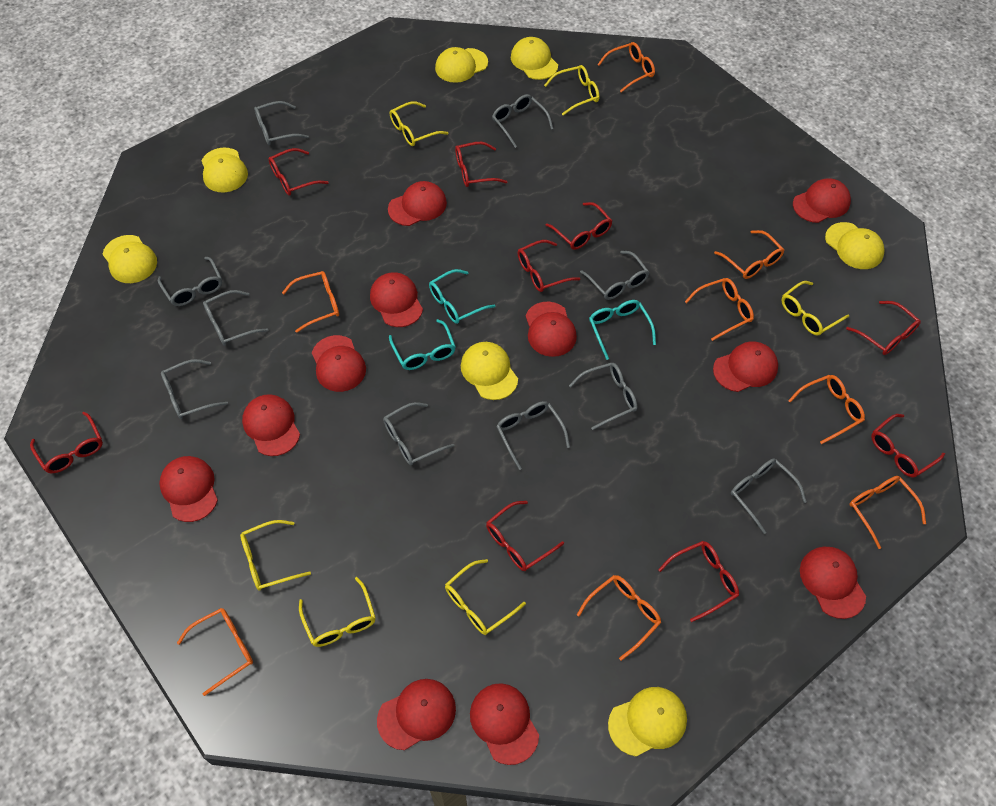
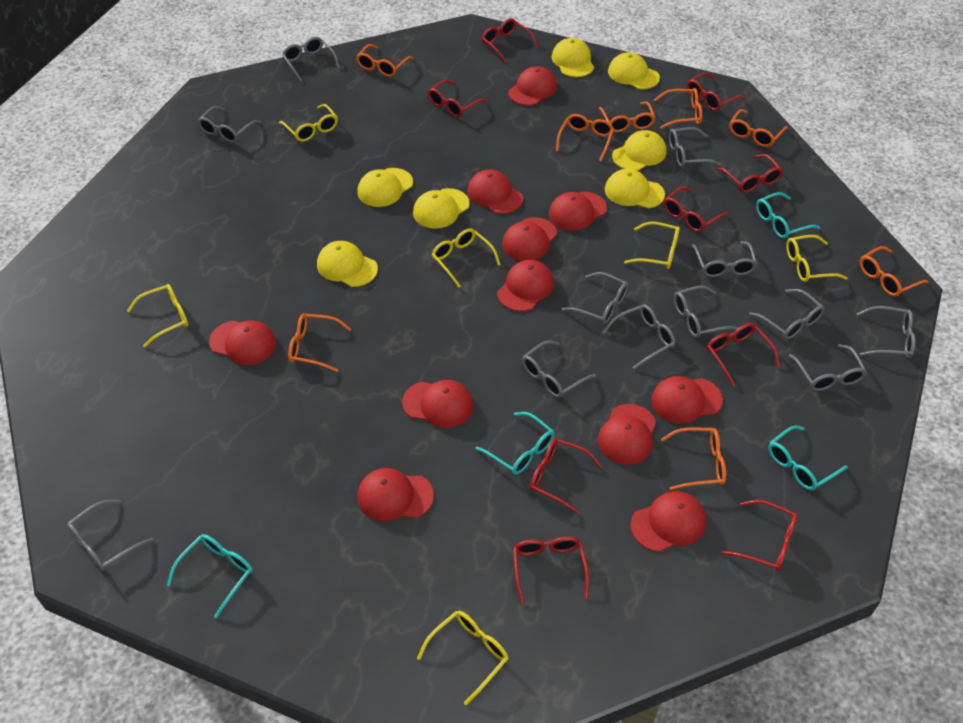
grey glasses: 10 -> 12
turquoise glasses: 3 -> 4

